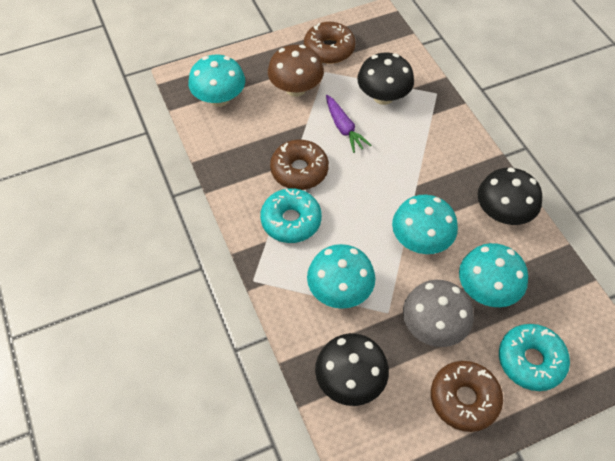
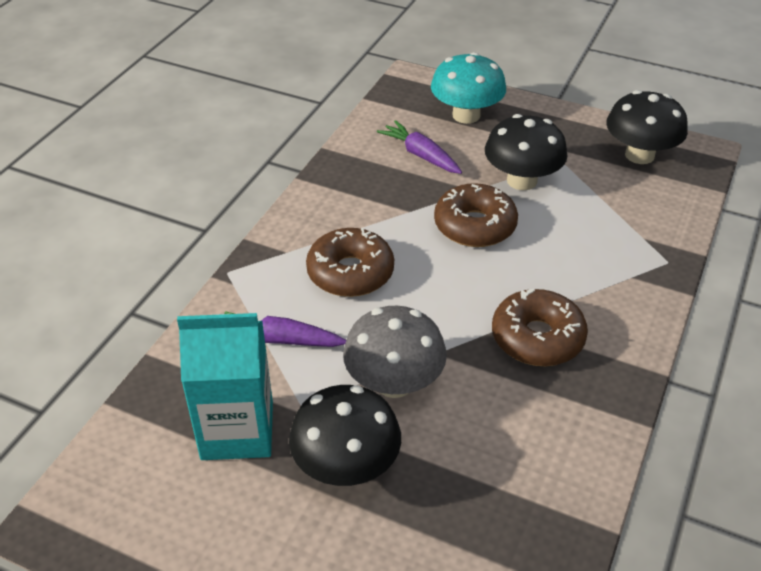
brown mushroom: 1 -> 0
purple carrot: 1 -> 2
turquoise carton: 0 -> 1
turquoise donut: 2 -> 0
turquoise mushroom: 4 -> 1

